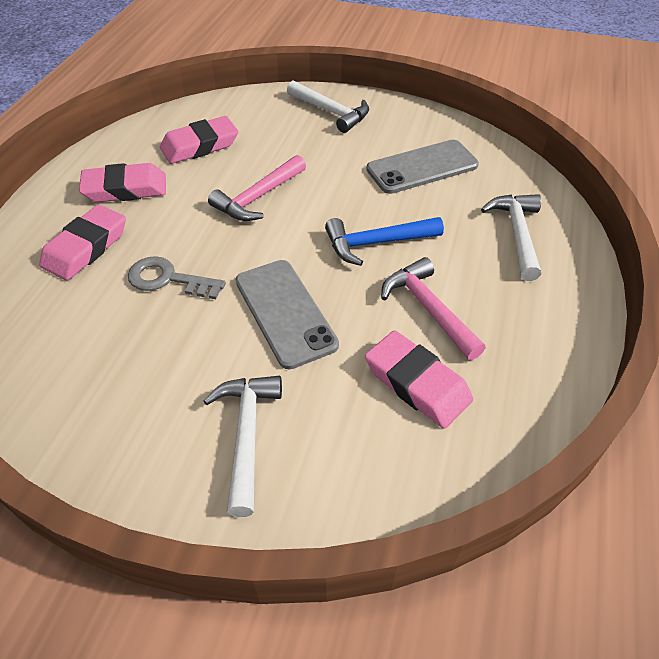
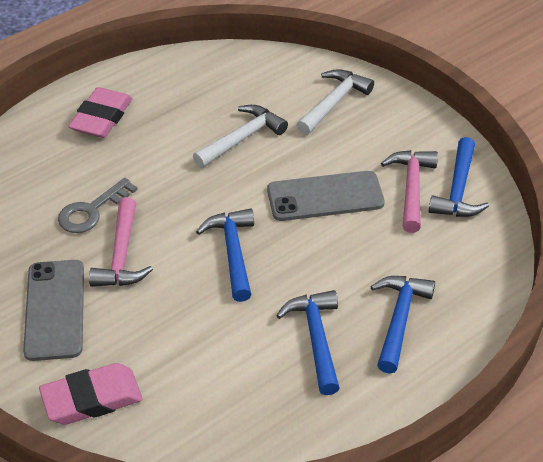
blue hammer: 1 -> 4
pink eraser: 4 -> 2
white hammer: 3 -> 2

